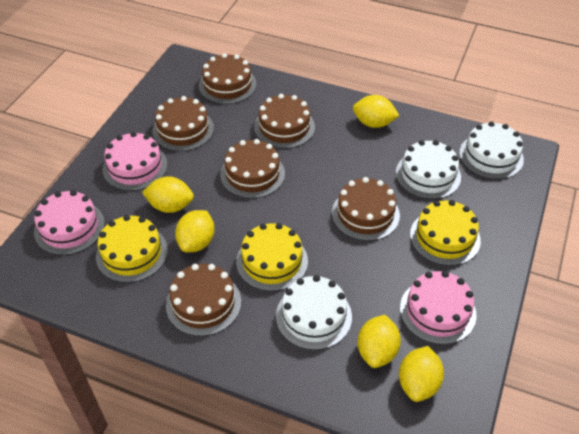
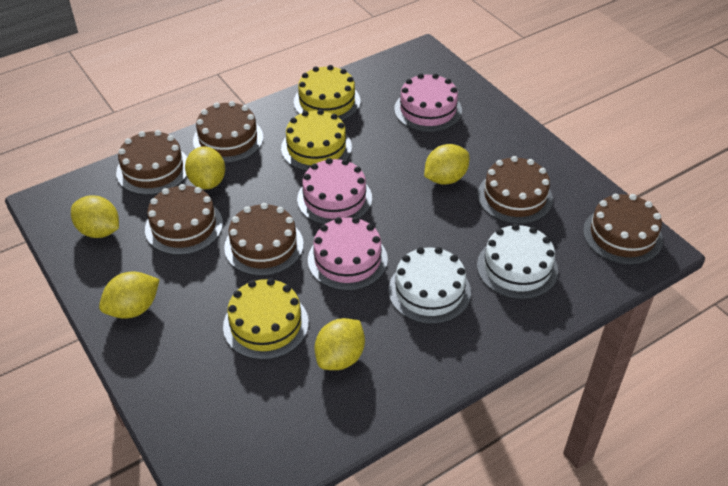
white cake: 3 -> 2

